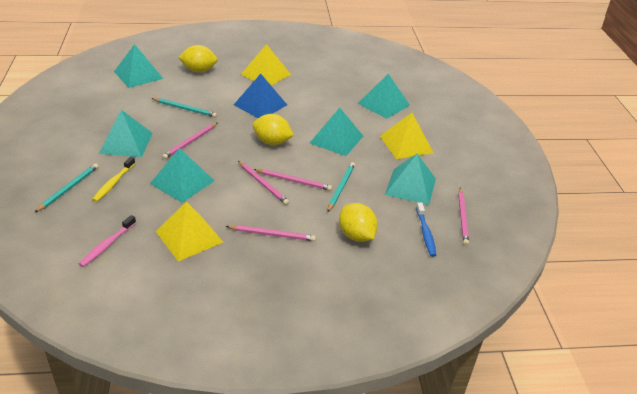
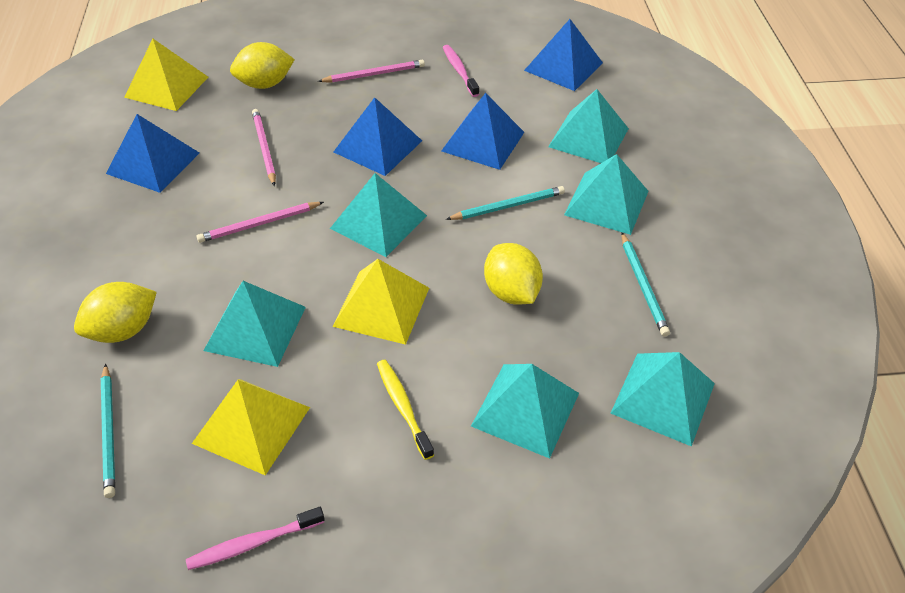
blue pyramid: 1 -> 4
blue toothbrush: 1 -> 0
pink pencil: 5 -> 3
pink toothbrush: 1 -> 2

